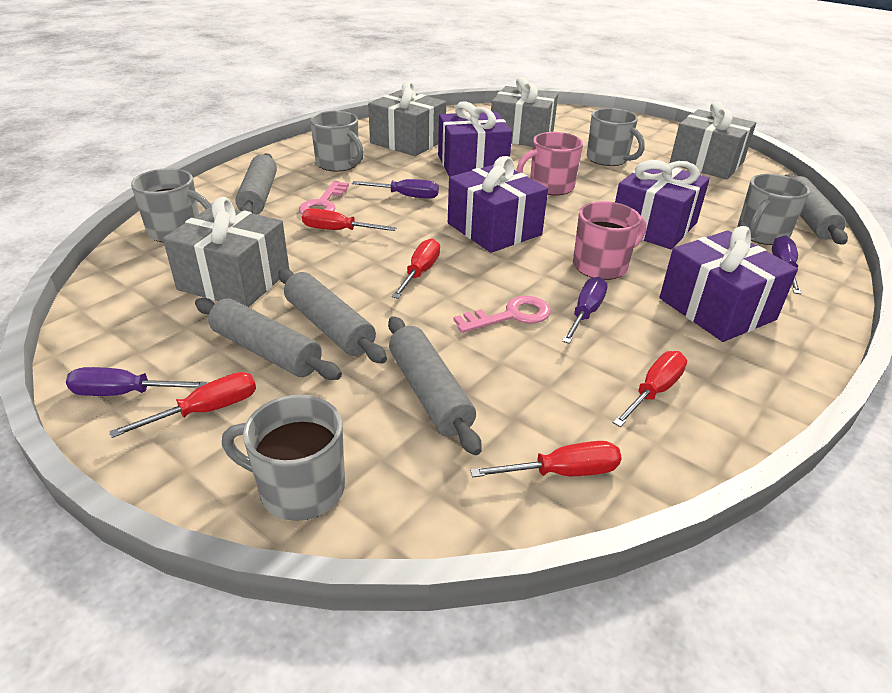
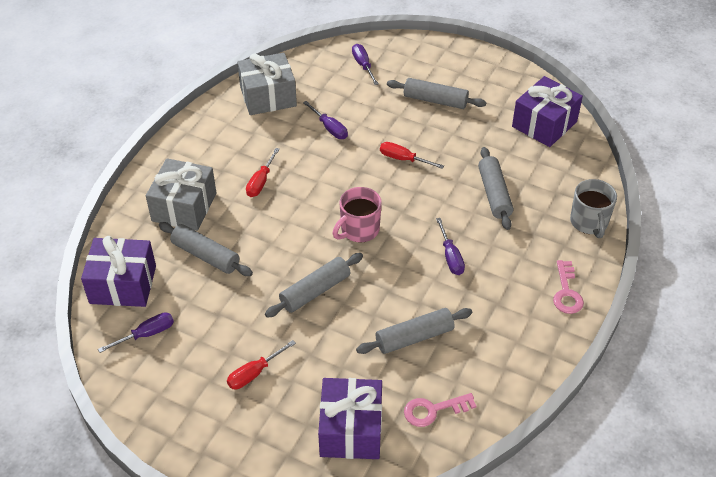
grey gift: 4 -> 2
grey mug: 5 -> 1
pink mug: 2 -> 1
purple gift: 4 -> 3
red screwdriver: 5 -> 3

